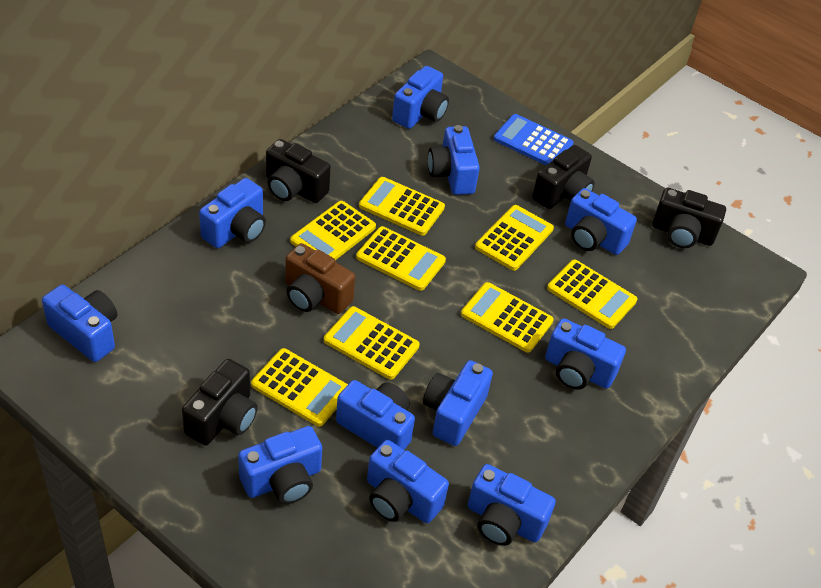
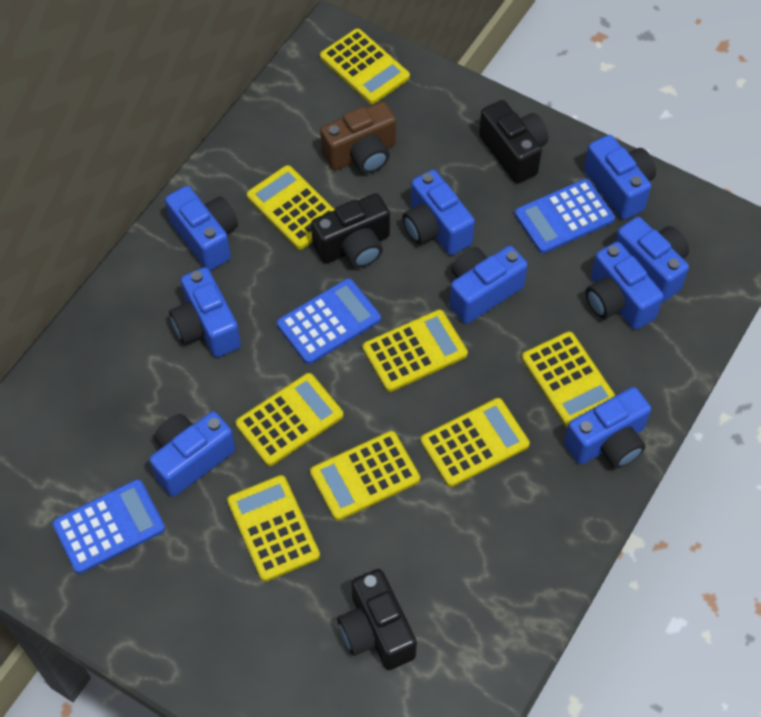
black camera: 4 -> 3
blue calculator: 1 -> 3
blue camera: 11 -> 9

